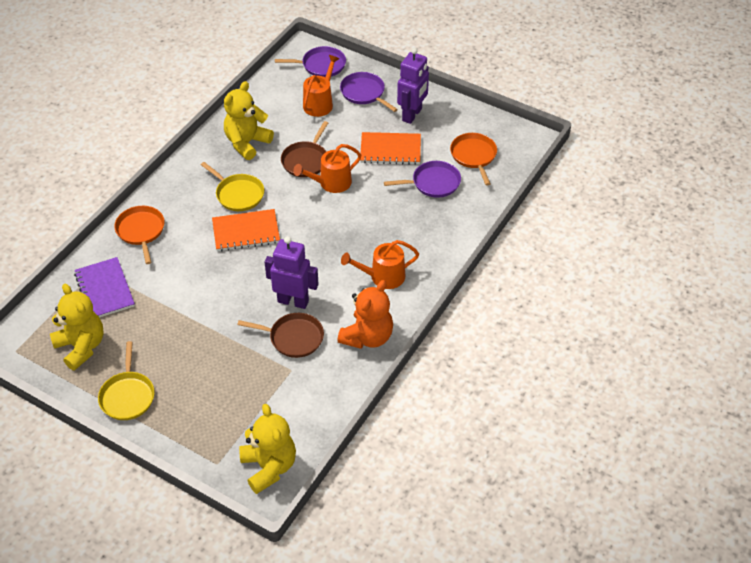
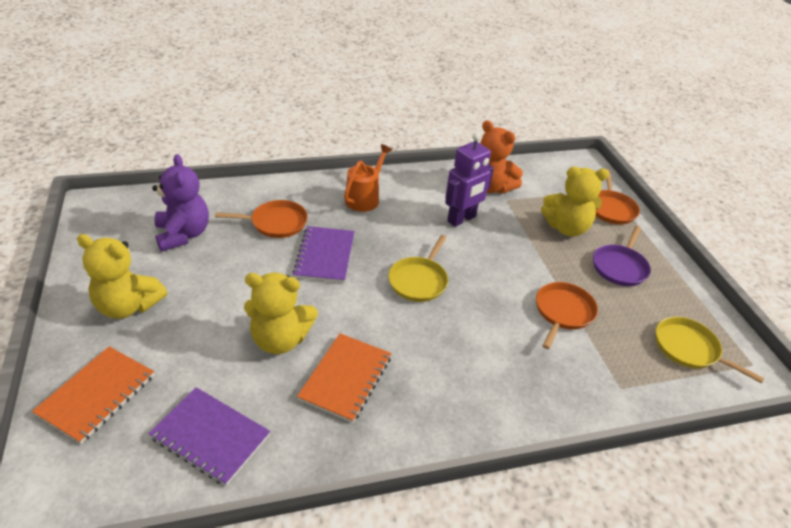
brown pan: 2 -> 0
orange pan: 2 -> 3
orange watering can: 3 -> 1
purple notebook: 1 -> 2
purple pan: 3 -> 1
purple robot: 2 -> 1
purple teddy bear: 0 -> 1

